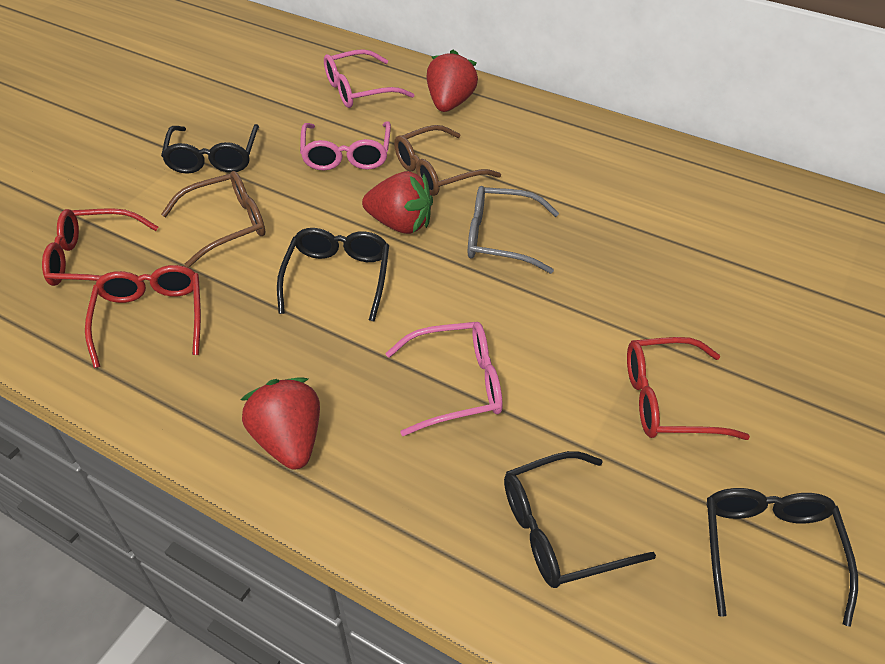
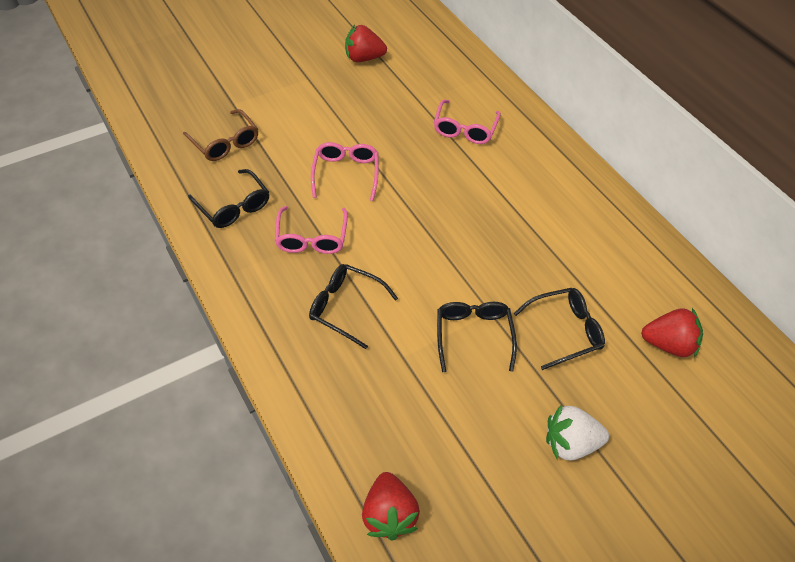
brown glasses: 2 -> 1
grey glasses: 1 -> 0
red glasses: 3 -> 0
white strawberry: 0 -> 1

